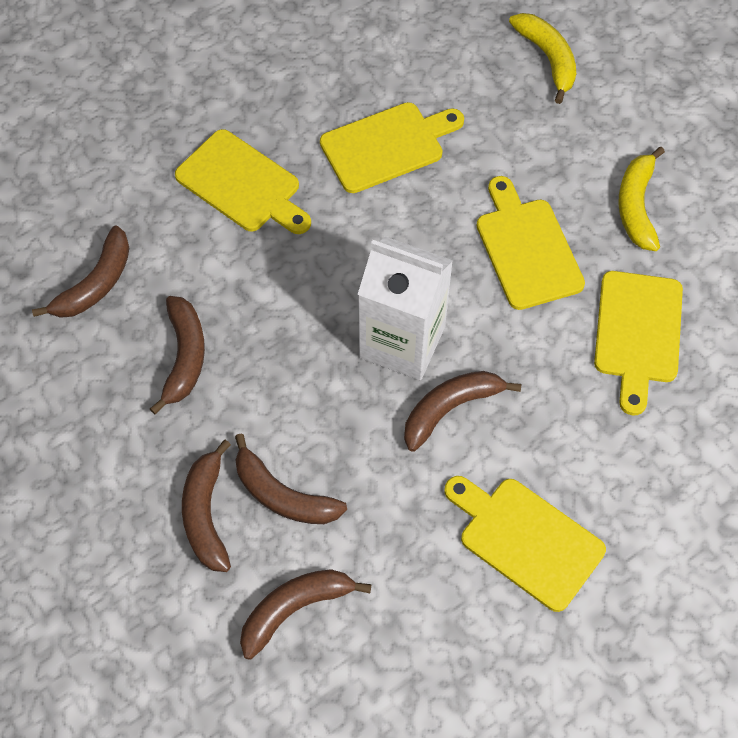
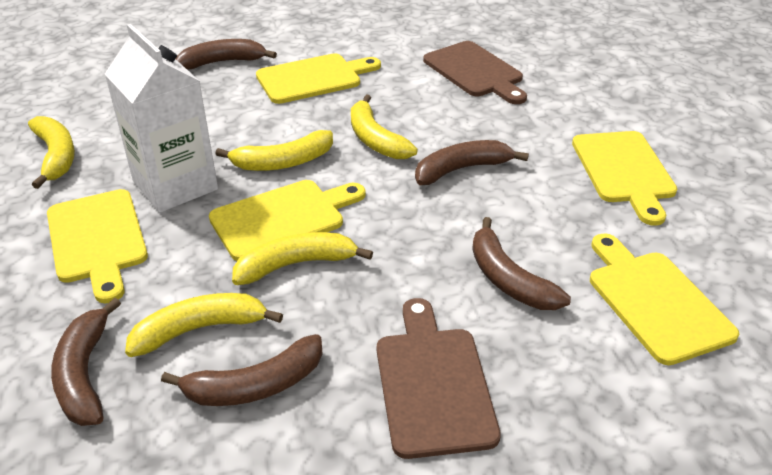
brown banana: 6 -> 5
brown cutting board: 0 -> 2
yellow banana: 2 -> 5

